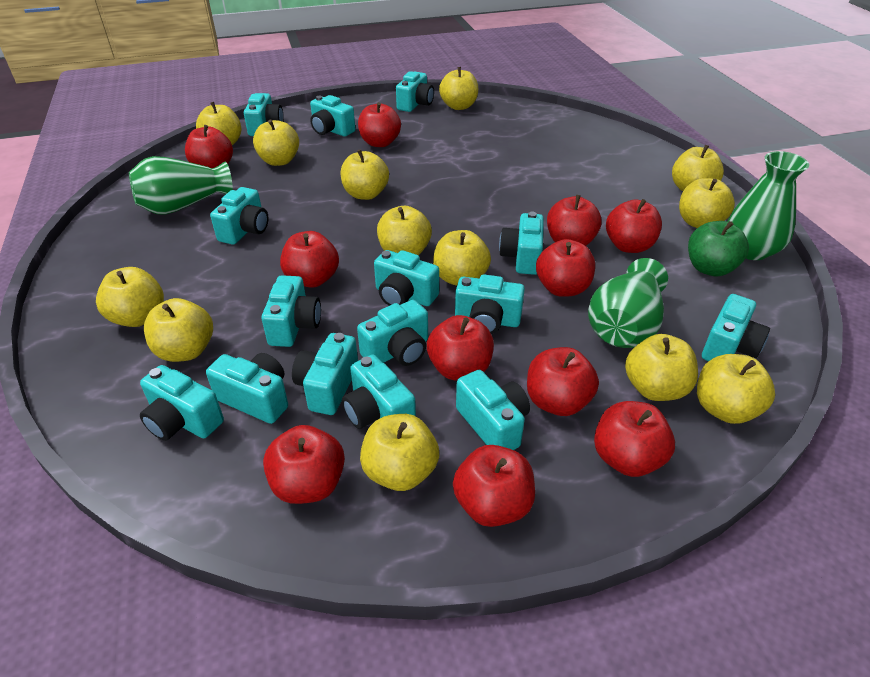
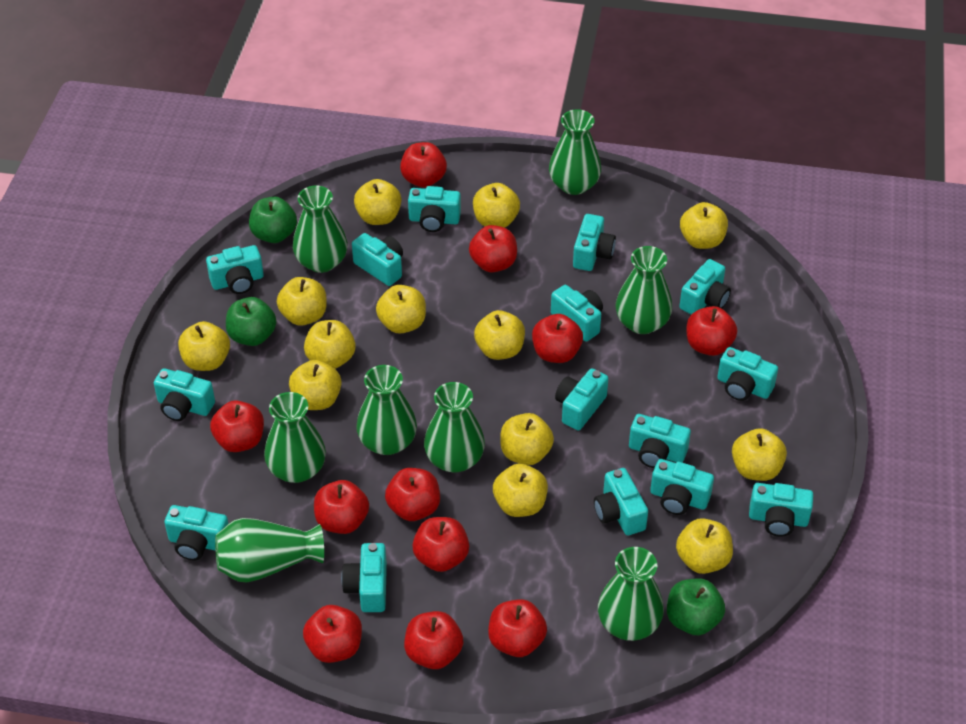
green apple: 1 -> 3
green vase: 3 -> 8

